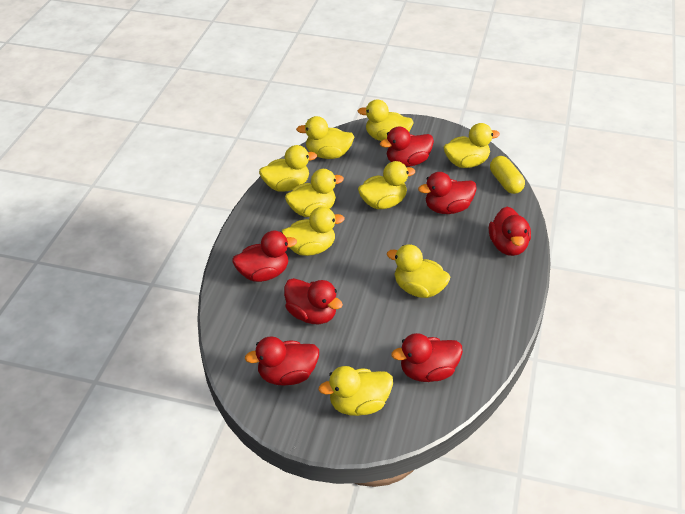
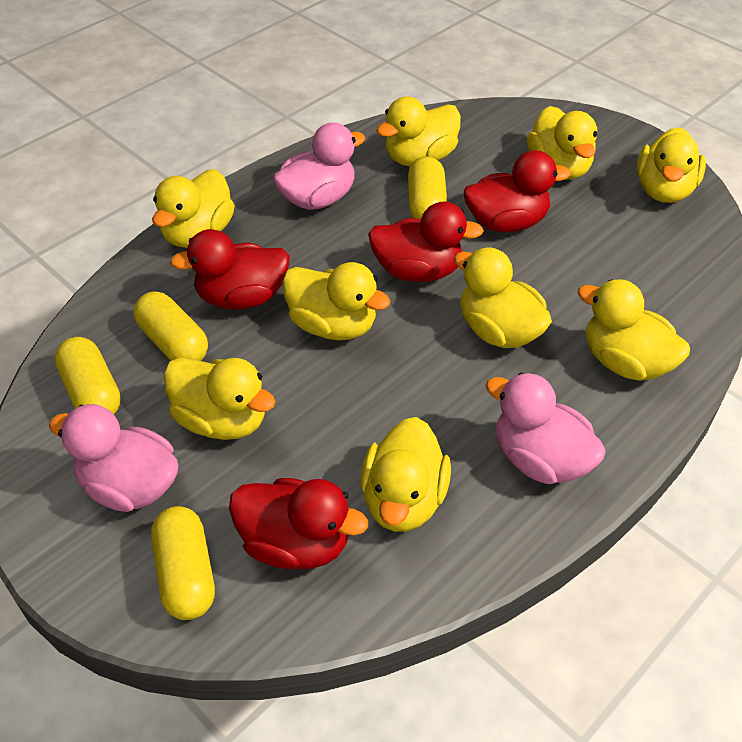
pink duck: 0 -> 3
red duck: 7 -> 4
yellow capsule: 1 -> 4

